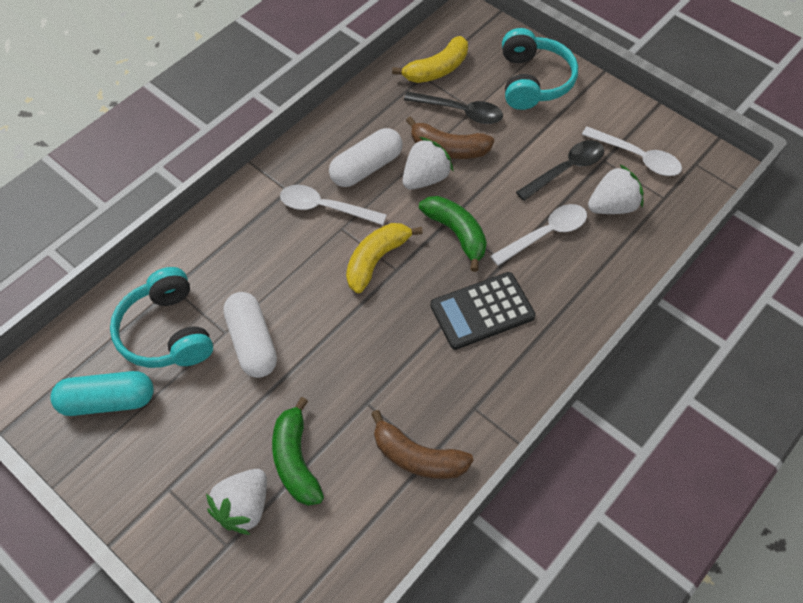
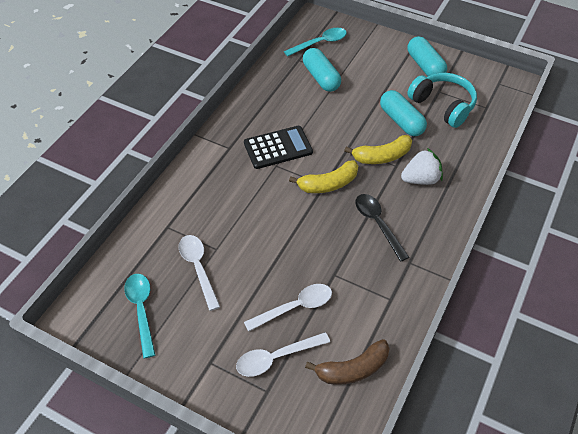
black spoon: 2 -> 1
brown banana: 2 -> 1
green banana: 2 -> 0
turquoise capsule: 1 -> 3
turquoise headphones: 2 -> 1
turquoise spoon: 0 -> 2
white capsule: 2 -> 0
white strawberry: 3 -> 1

